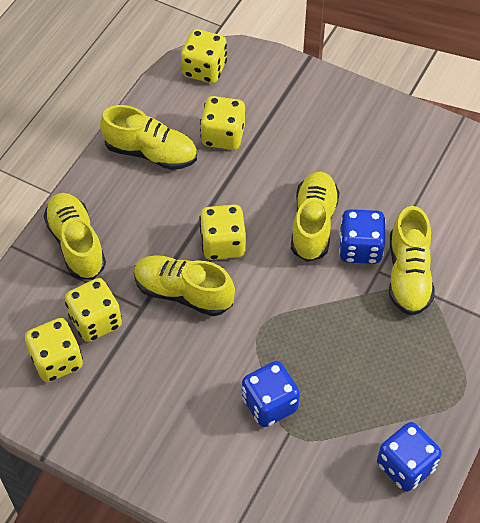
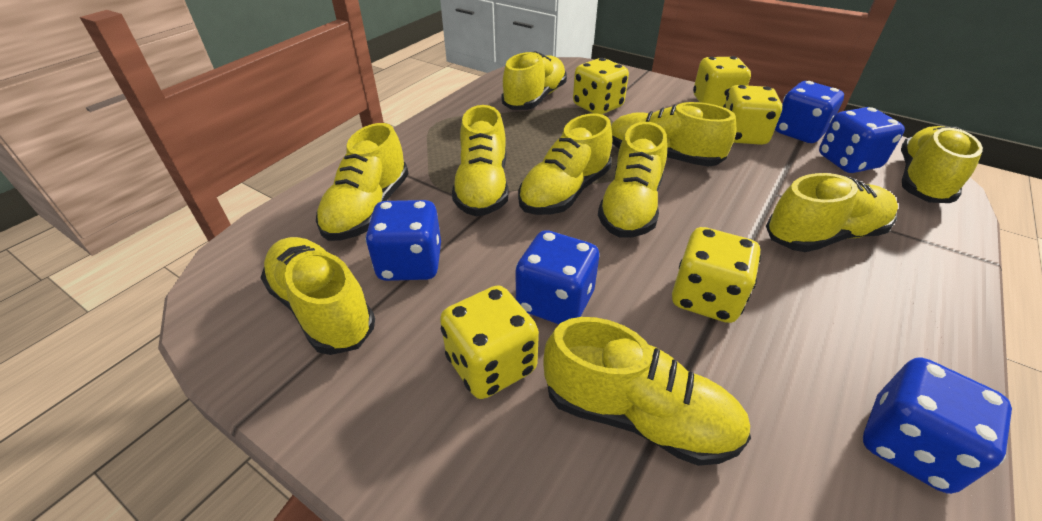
blue dice: 3 -> 5
yellow shoe: 5 -> 10

